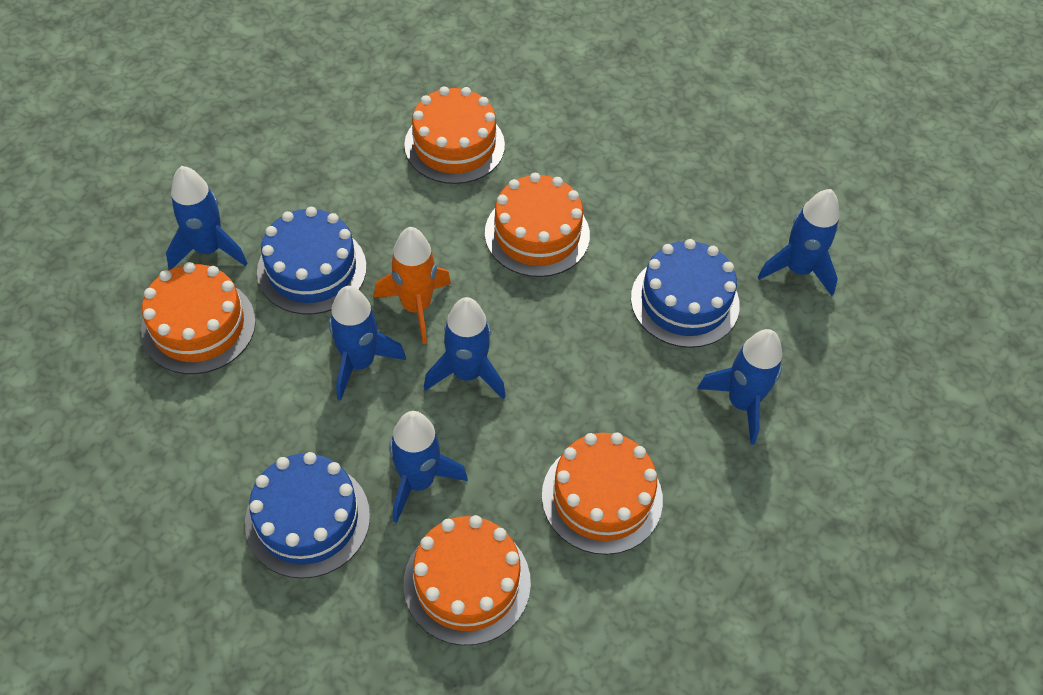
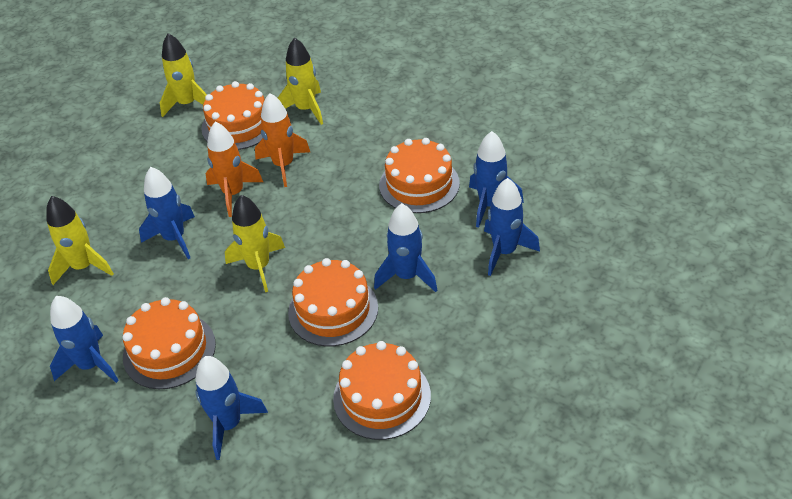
blue cake: 3 -> 0
orange rocket: 1 -> 2
yellow rocket: 0 -> 4

